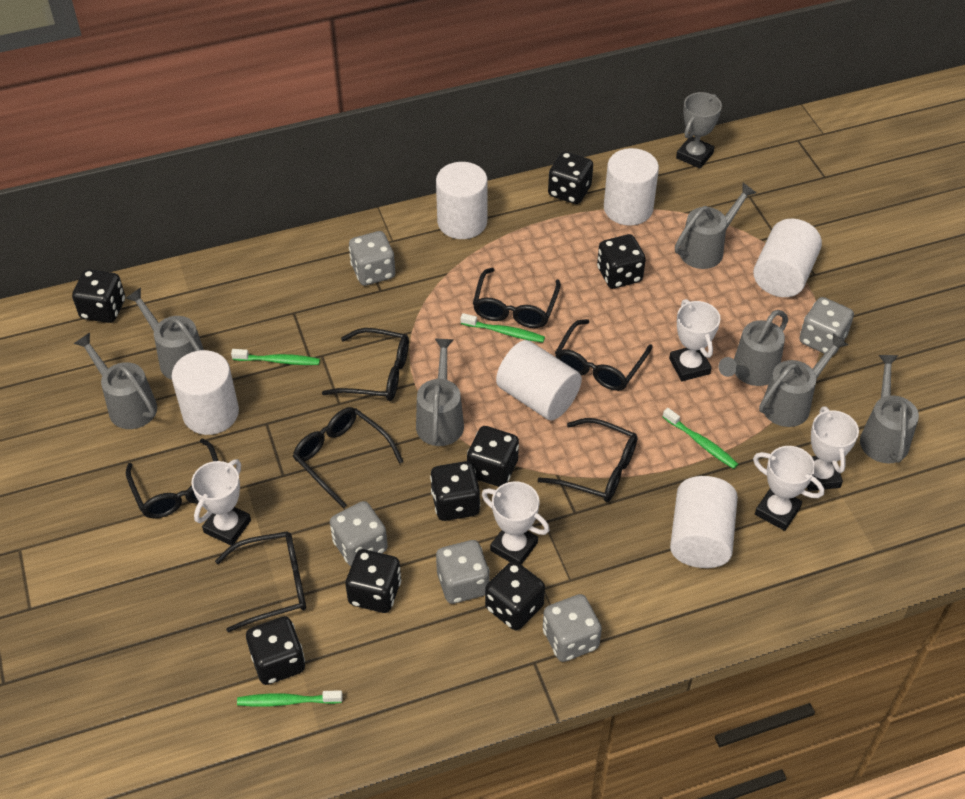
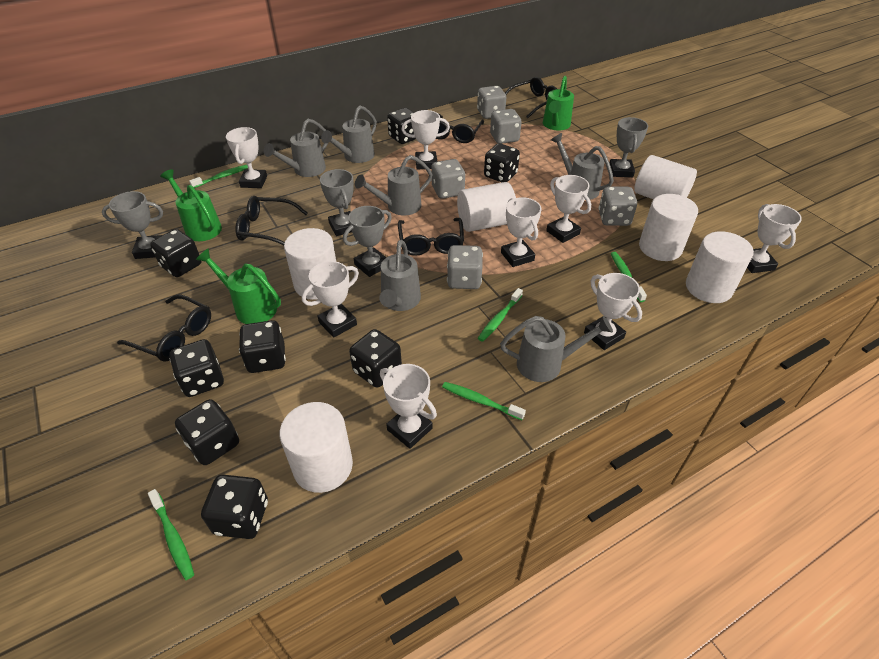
black glasses: 7 -> 5
green toothbrush: 4 -> 5
green watering can: 0 -> 3
grey trophy: 1 -> 4
grey watering can: 7 -> 6
white trophy: 5 -> 8

